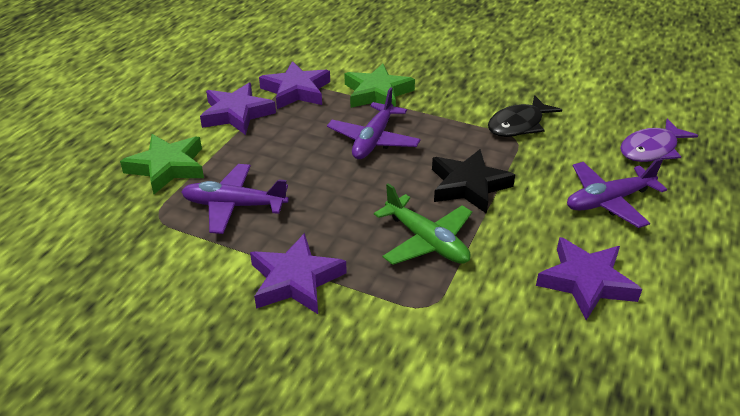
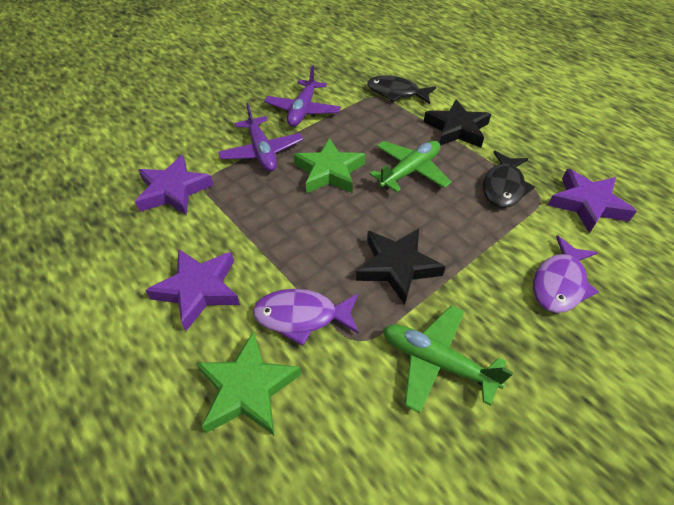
black fish: 1 -> 2
black star: 1 -> 2
green plane: 1 -> 2
purple fish: 1 -> 2
purple plane: 3 -> 2
purple star: 4 -> 3

